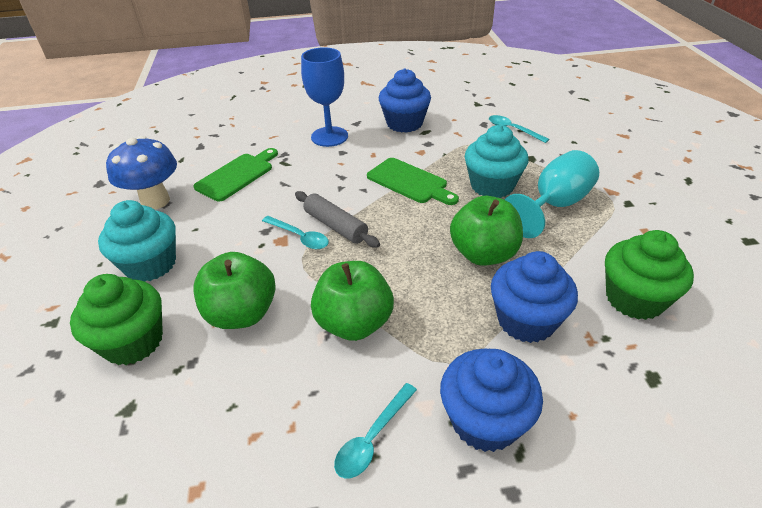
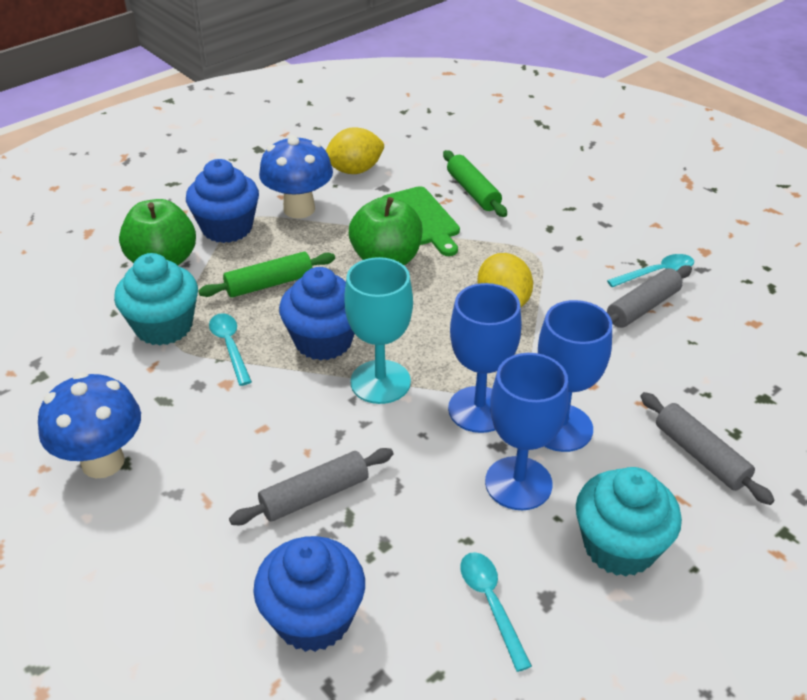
blue goblet: 1 -> 3
blue mushroom: 1 -> 2
green apple: 3 -> 2
green cupcake: 2 -> 0
green cutting board: 2 -> 1
green rolling pin: 0 -> 2
grey rolling pin: 1 -> 3
yellow lemon: 0 -> 2

